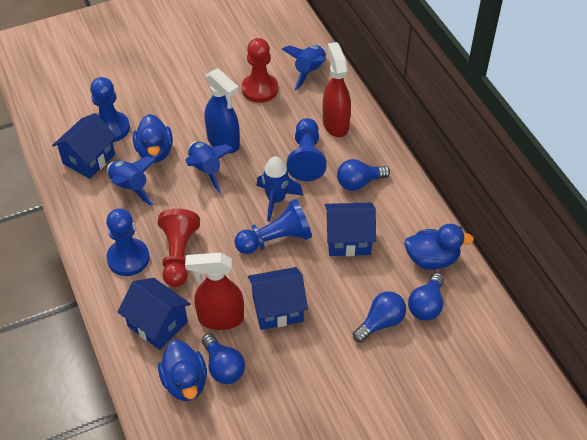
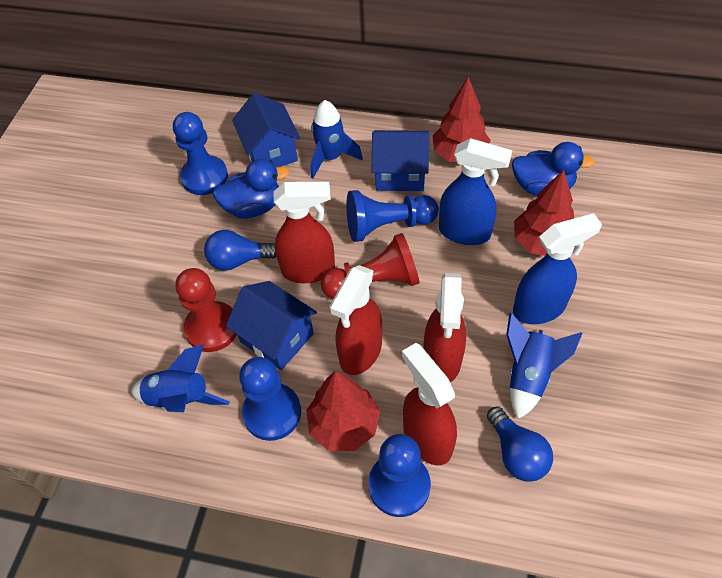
blue duck: 3 -> 2
blue house: 4 -> 3
blue light bulb: 4 -> 2
blue rocket: 4 -> 3
blue spray bottle: 1 -> 2
red spray bottle: 2 -> 4
red tree: 0 -> 3

